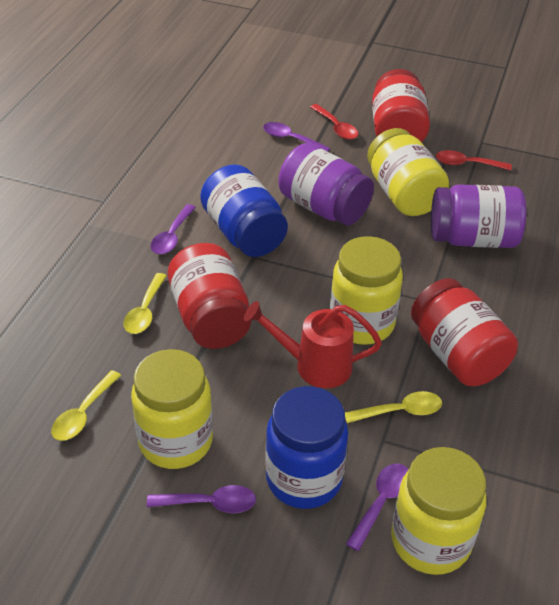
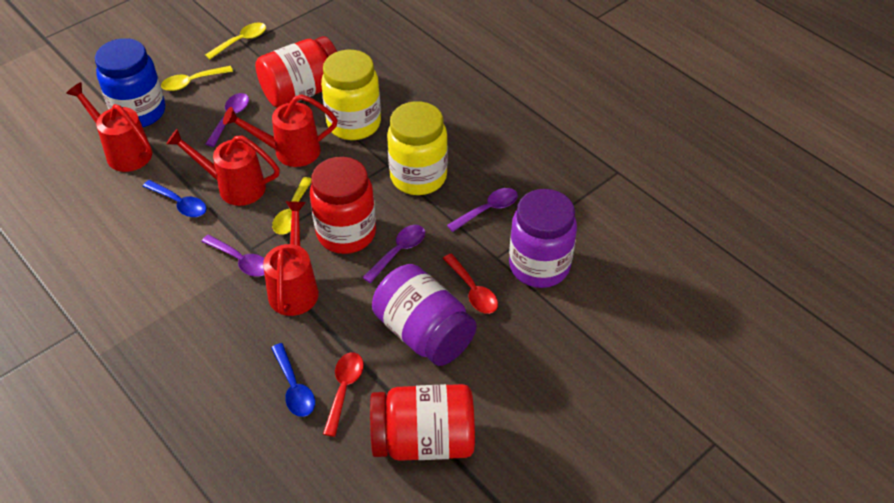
blue jar: 2 -> 1
blue spoon: 0 -> 2
red watering can: 1 -> 4
yellow jar: 4 -> 2

